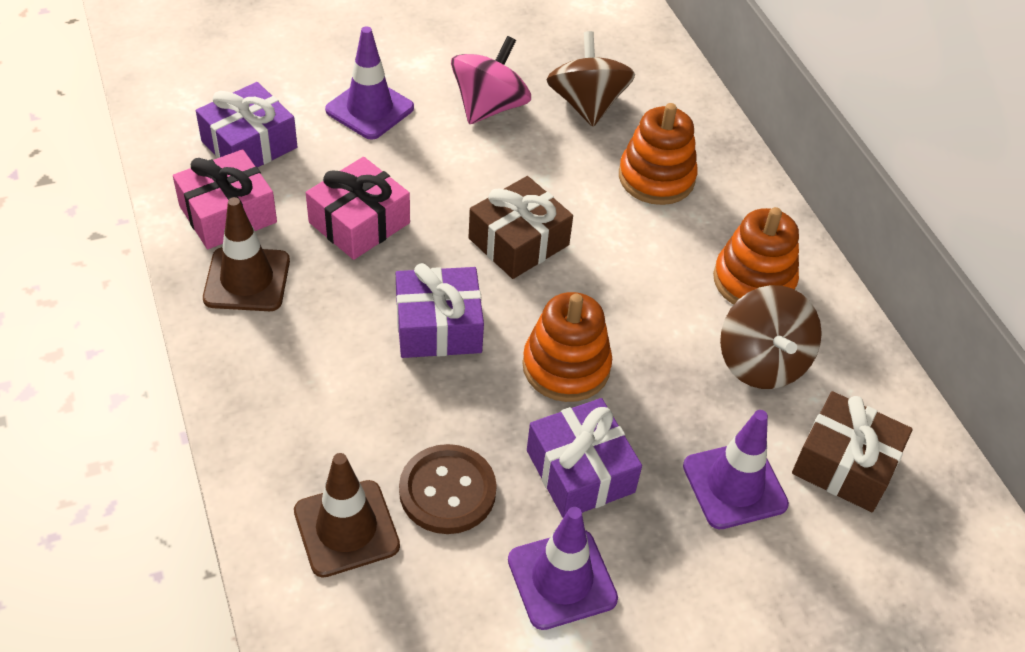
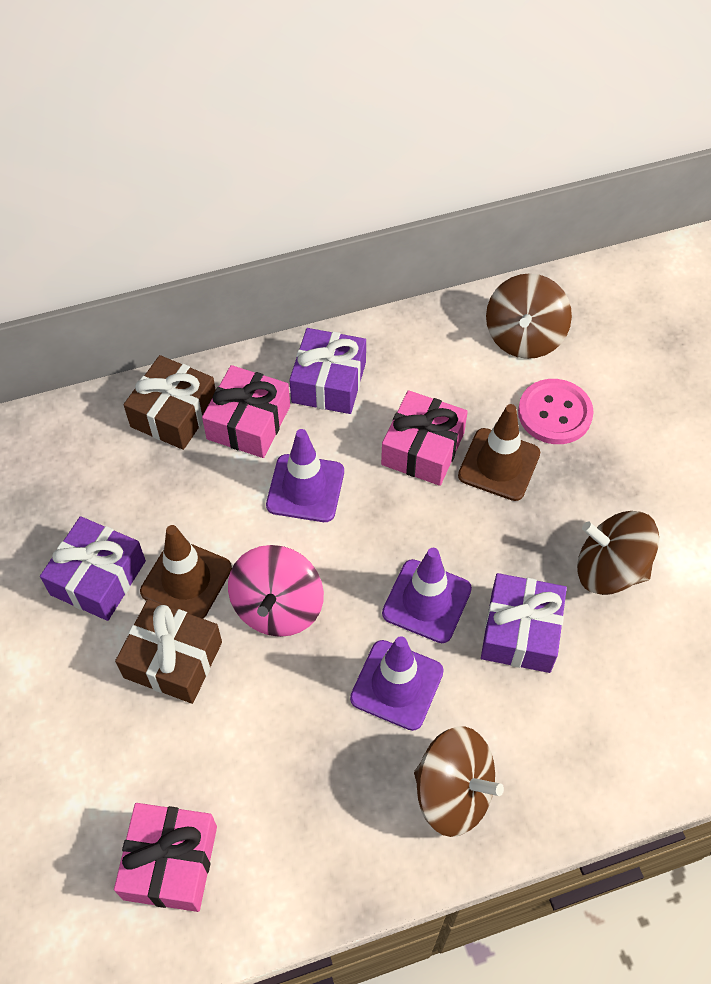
brown button: 1 -> 0
brown spinning top: 2 -> 3
orange stacking toy: 3 -> 0
pink button: 0 -> 1
pink gift: 2 -> 3

